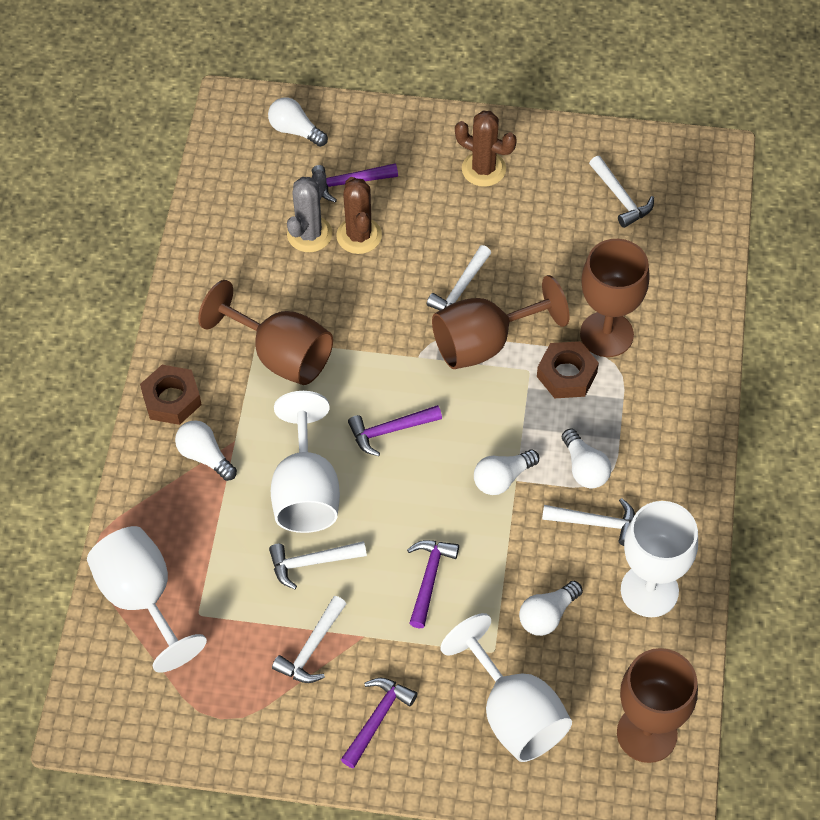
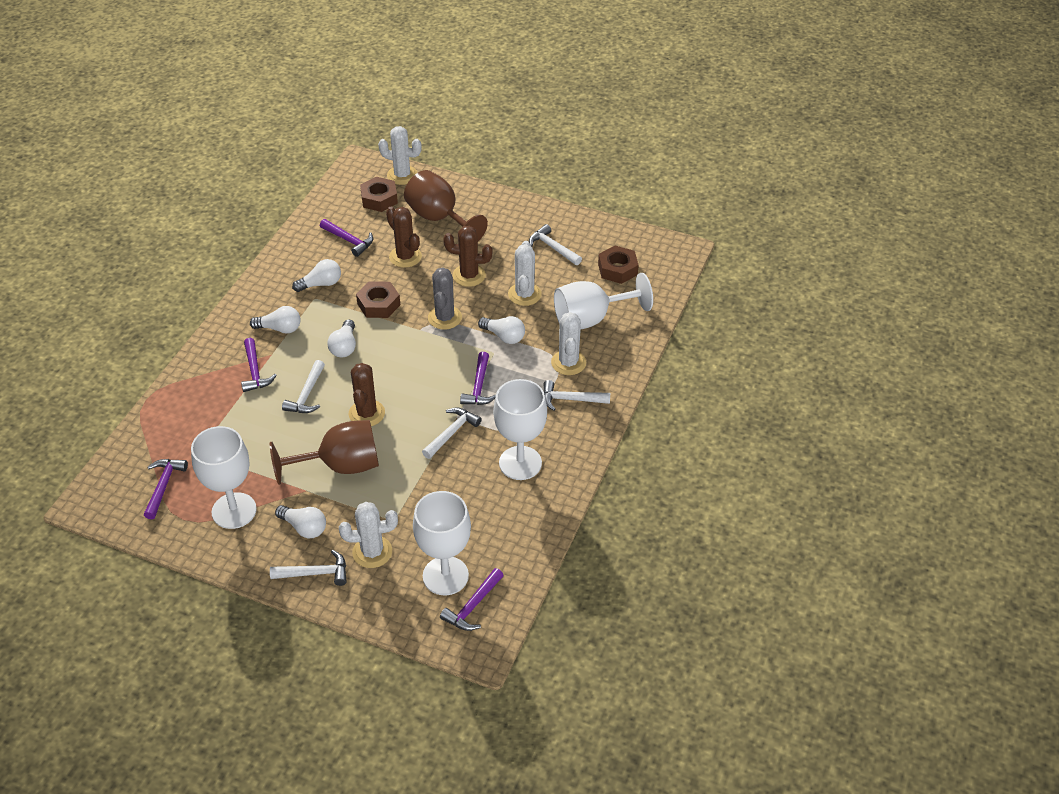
brown cactus: 2 -> 3
brown goblet: 4 -> 2
brown nut: 2 -> 3
purple hammer: 4 -> 5
white cactus: 0 -> 4

